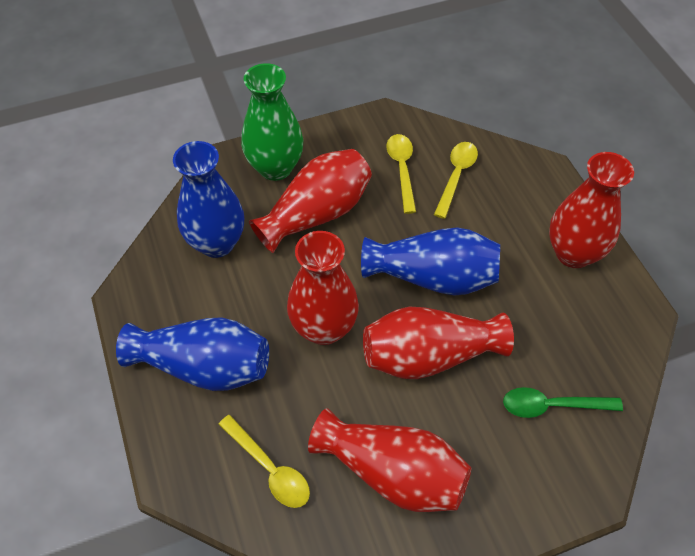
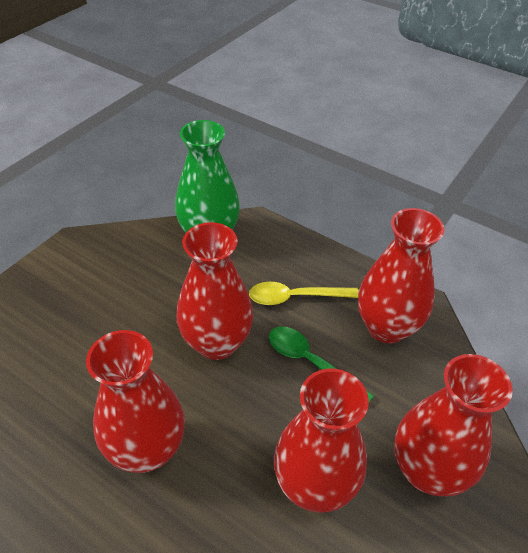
blue vase: 3 -> 0
yellow spoon: 3 -> 1

